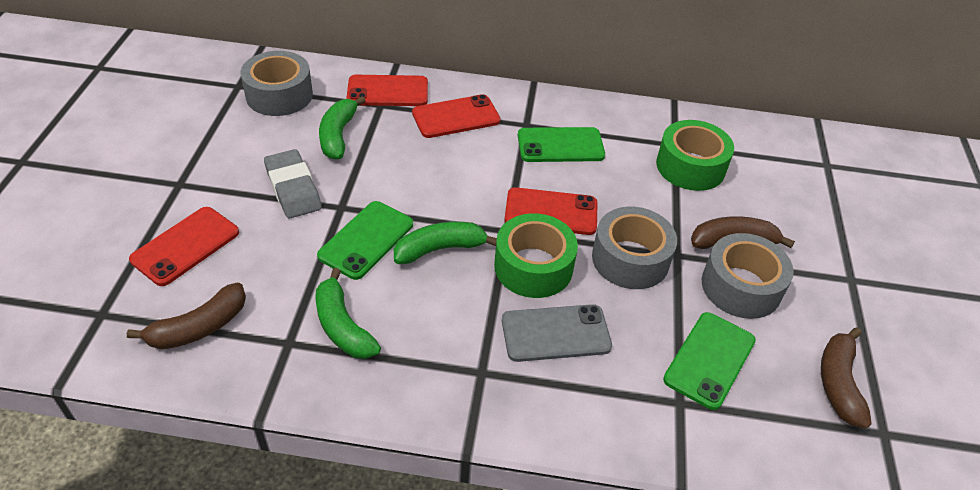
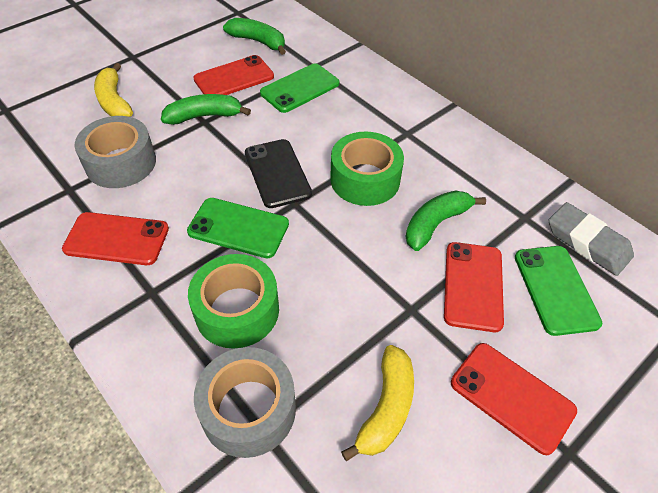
black phone: 0 -> 1
brown banana: 3 -> 0
grey phone: 1 -> 0
grey tape: 3 -> 2
yellow banana: 0 -> 2

